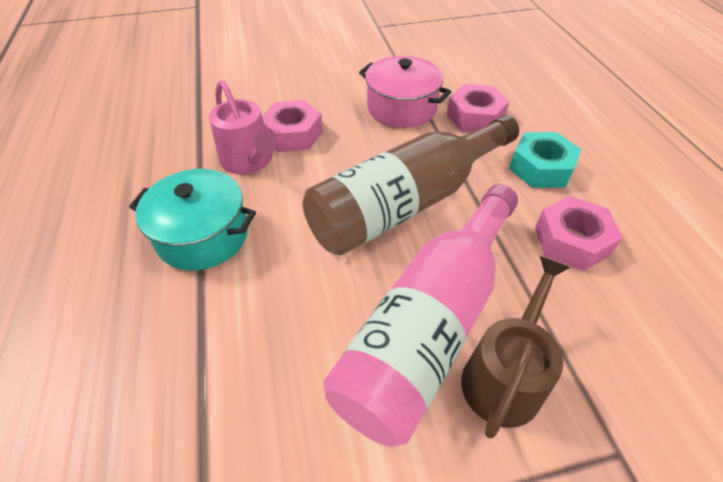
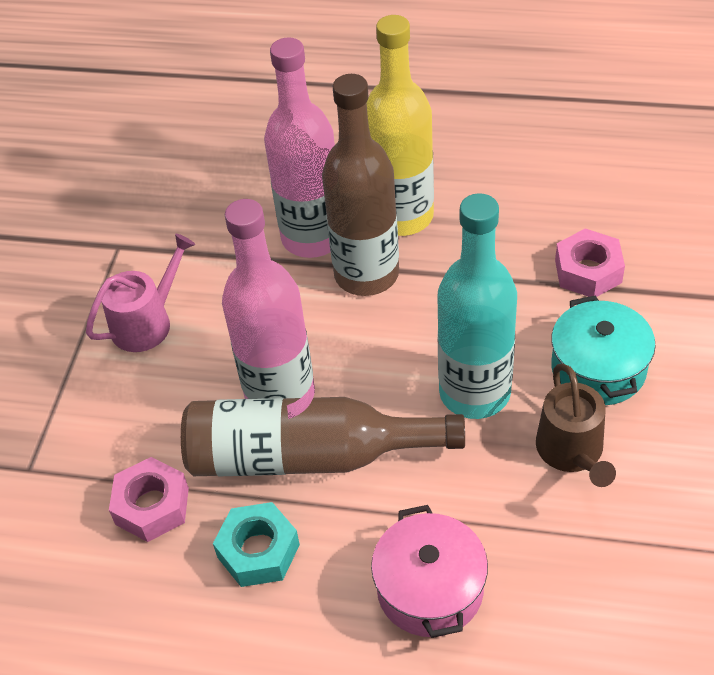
brown bottle: 1 -> 2
pink bottle: 1 -> 2
pink nut: 3 -> 2
turquoise bottle: 0 -> 1
yellow bottle: 0 -> 1

